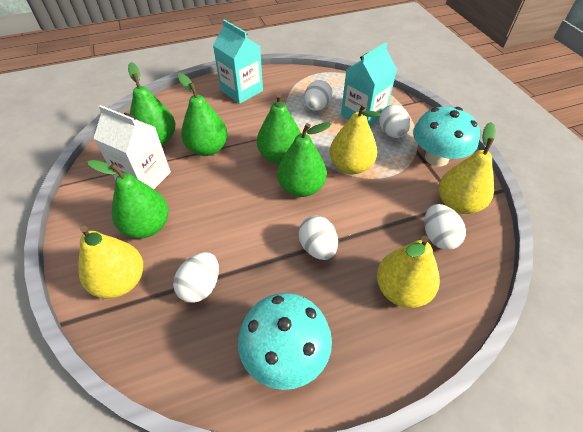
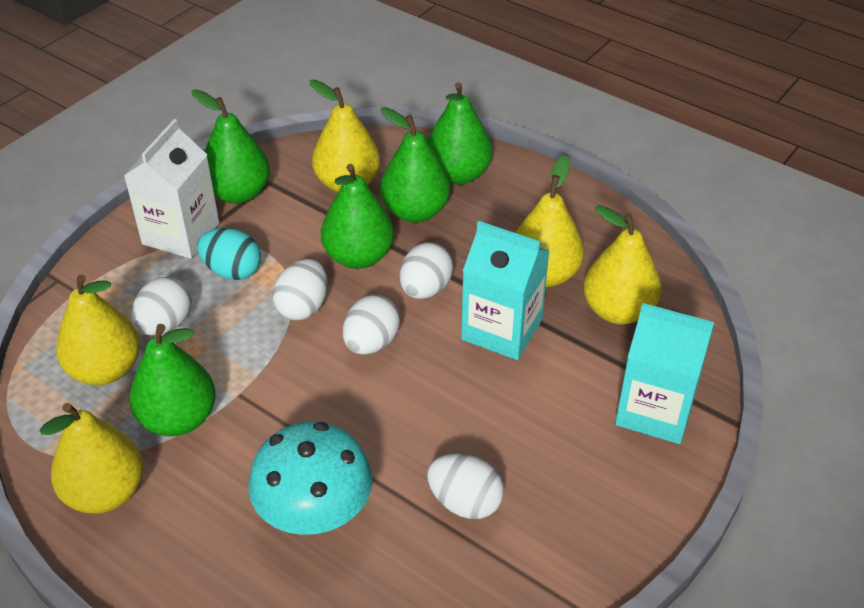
turquoise egg: 0 -> 1
turquoise mushroom: 2 -> 1
yellow pear: 4 -> 5

